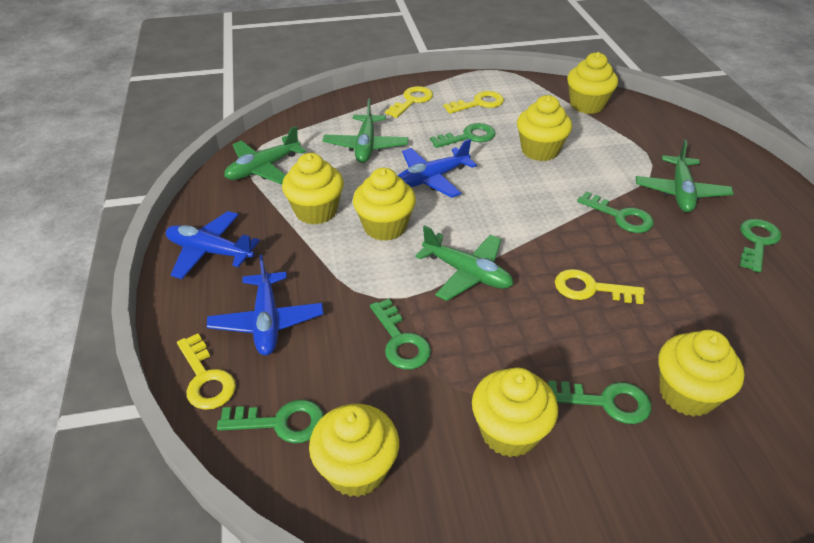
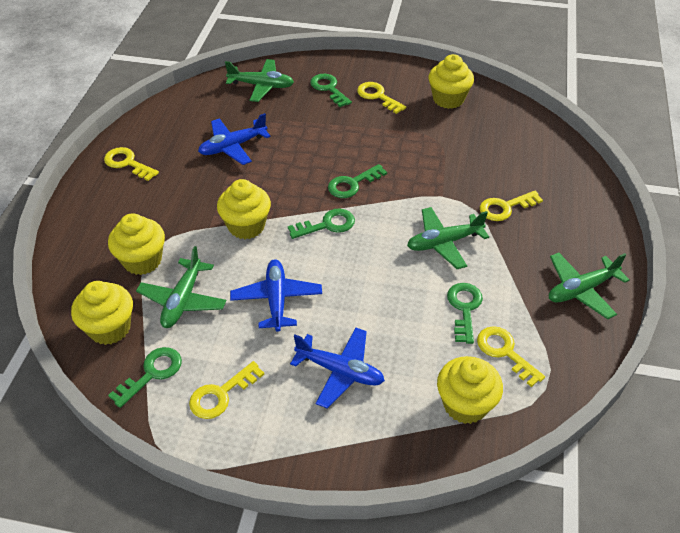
green key: 6 -> 5
yellow cupcake: 7 -> 5
yellow key: 4 -> 5

